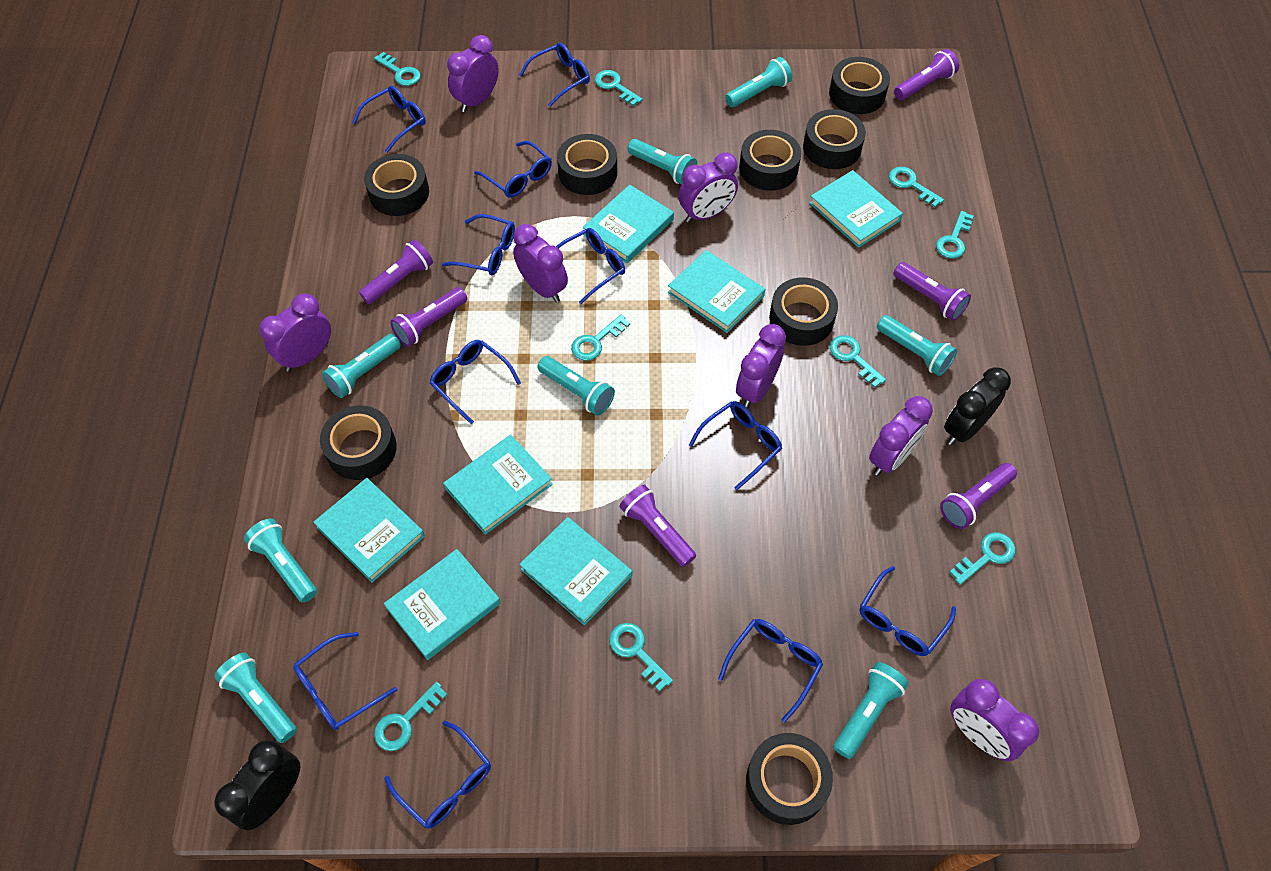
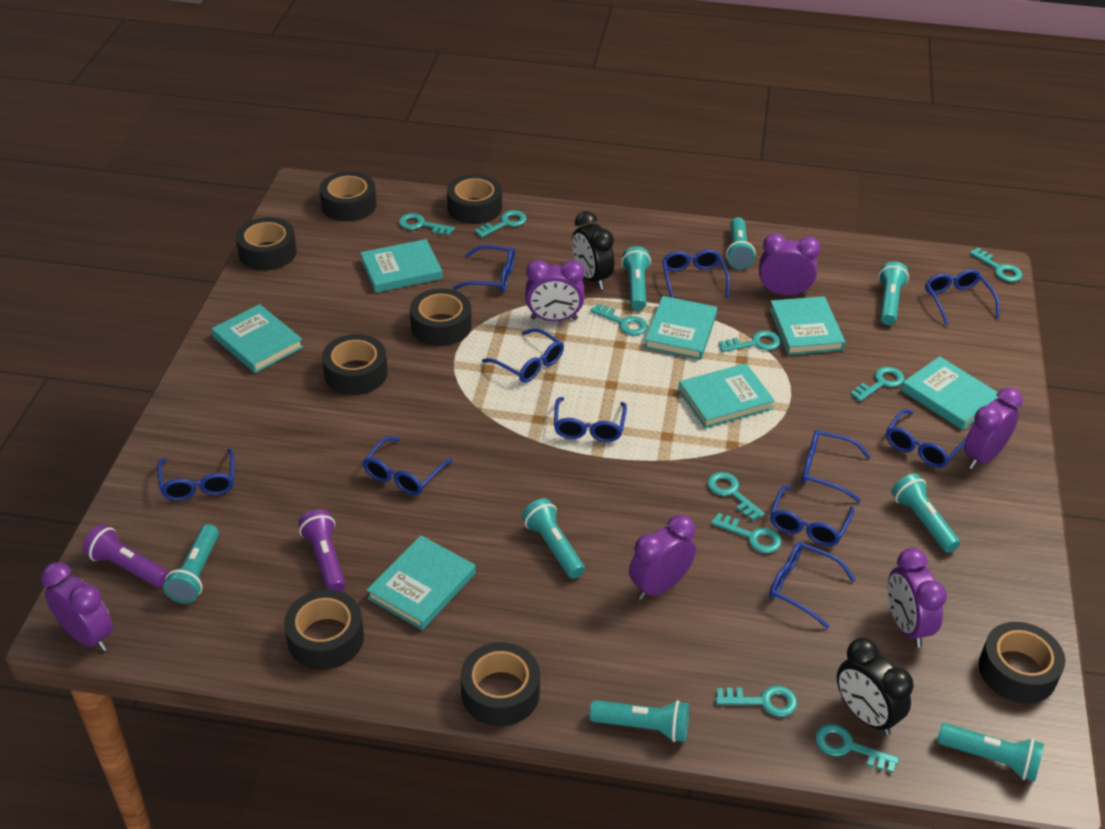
purple clock: 7 -> 6
purple flashlight: 6 -> 2
turquoise key: 9 -> 10

